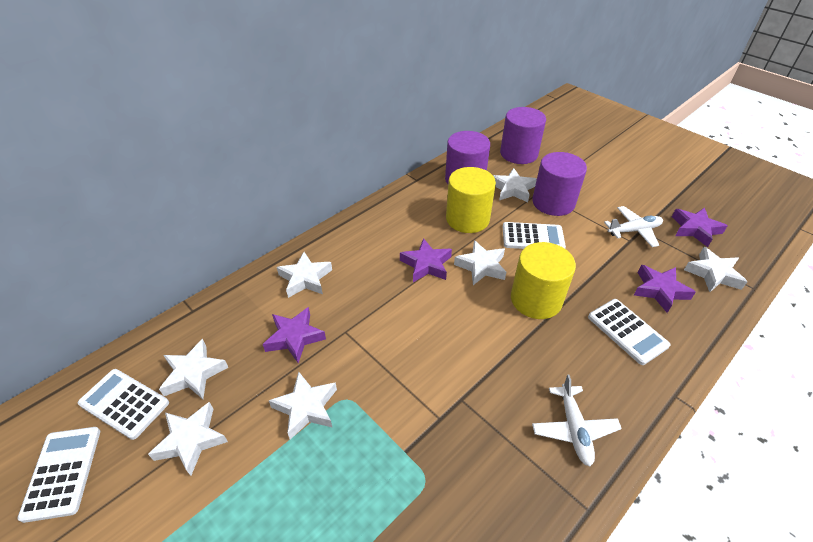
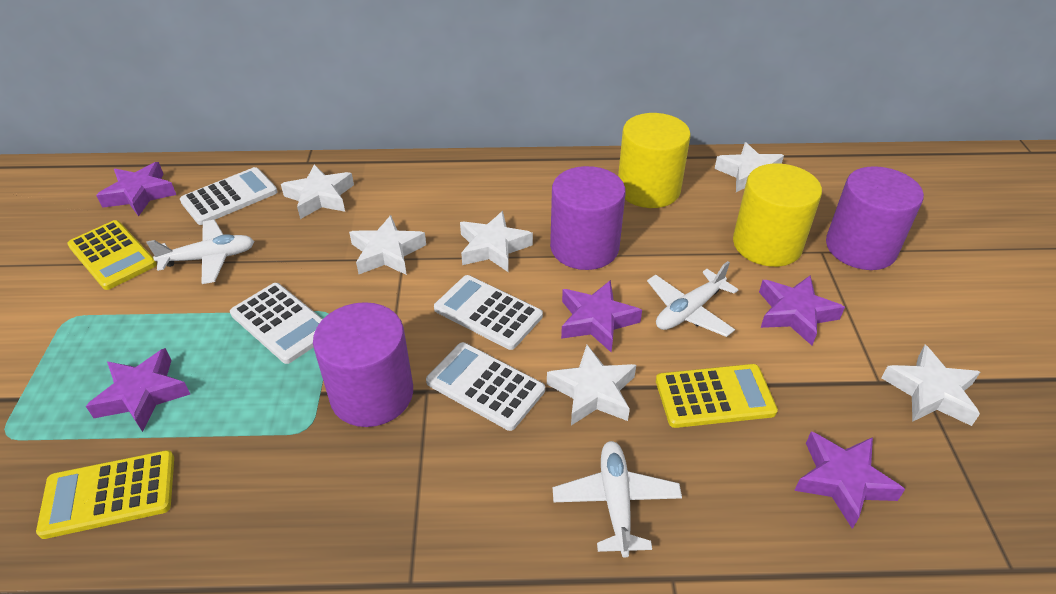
purple star: 4 -> 5
white plane: 2 -> 3
white star: 7 -> 6
yellow calculator: 0 -> 3

